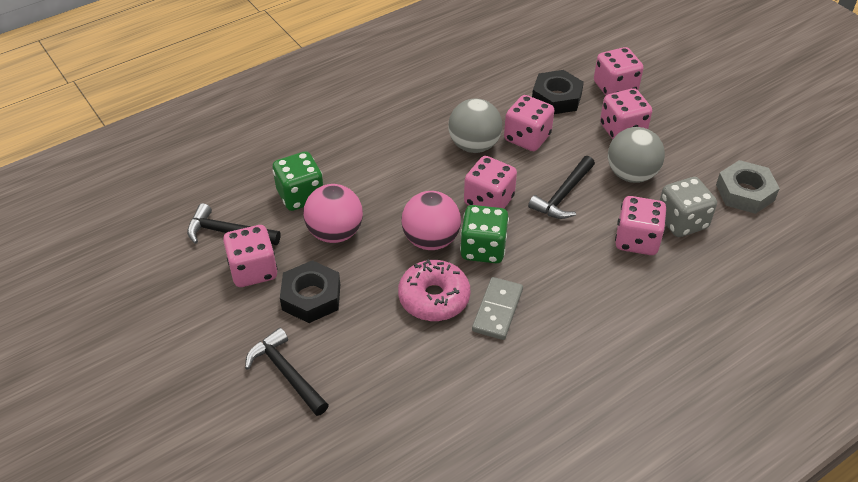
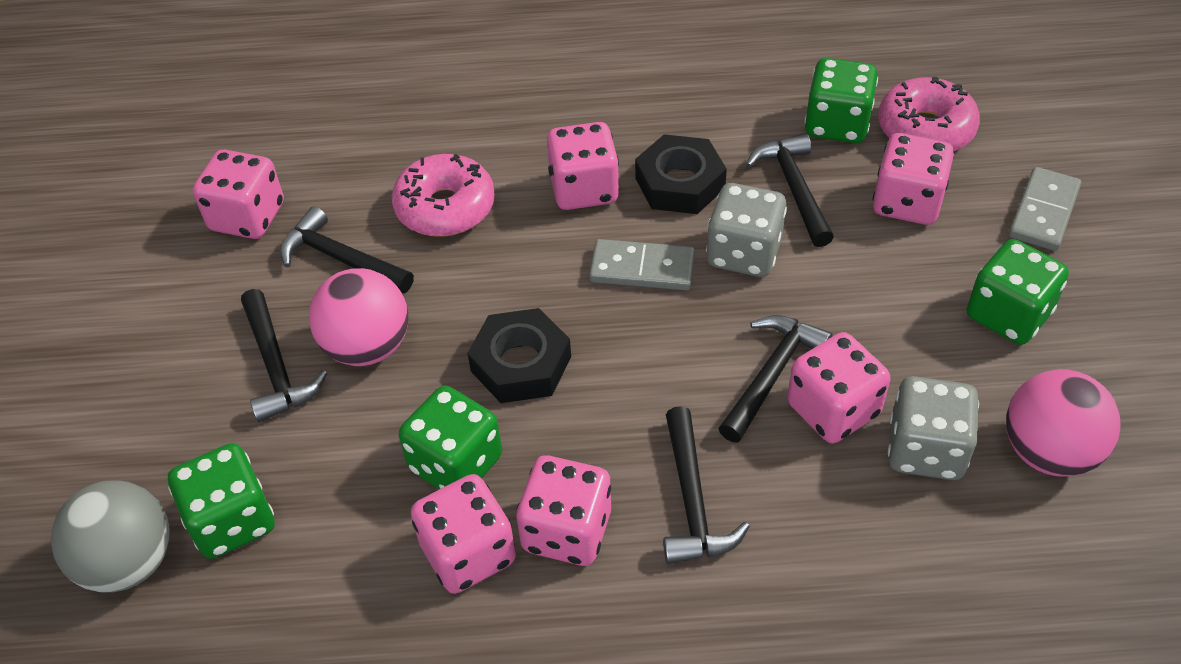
black hammer: 3 -> 5
green dice: 2 -> 4
grey ball: 2 -> 1
grey dice: 1 -> 2
grey domino: 1 -> 2
grey nut: 1 -> 0
pink donut: 1 -> 2

